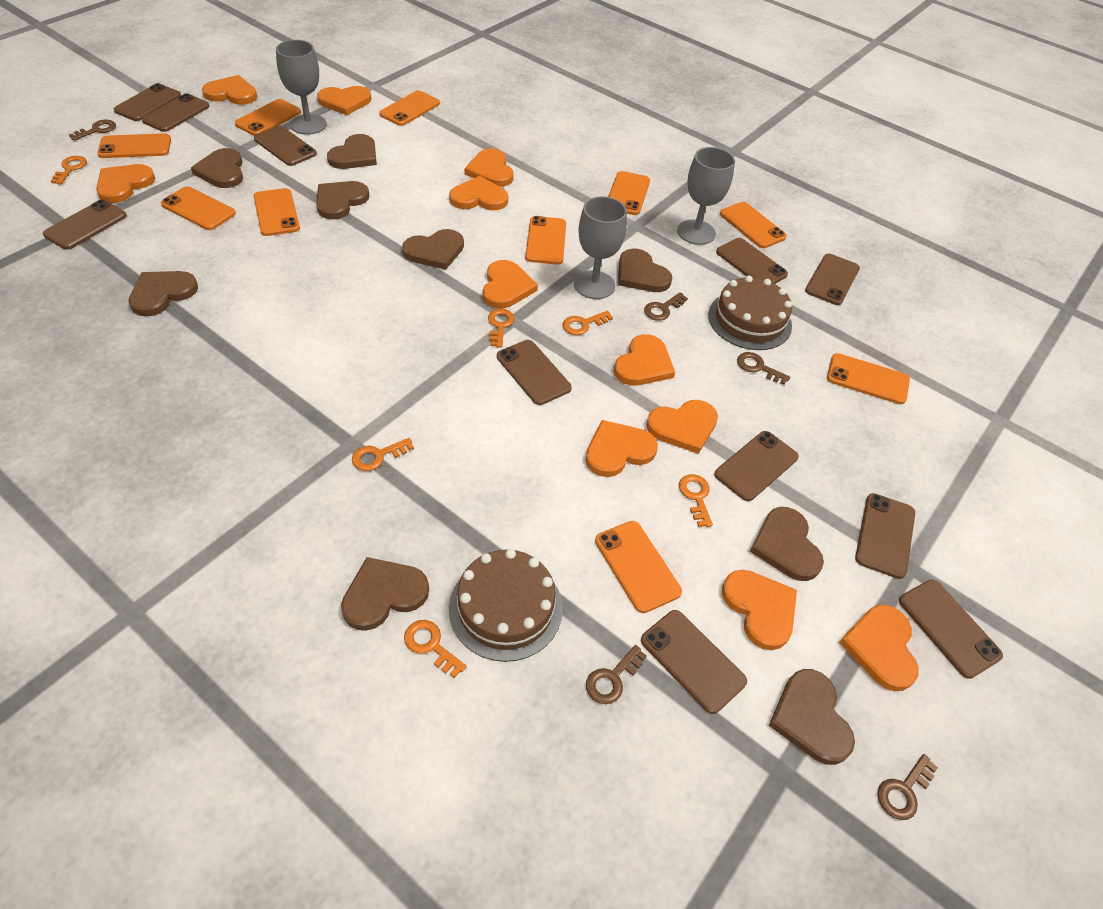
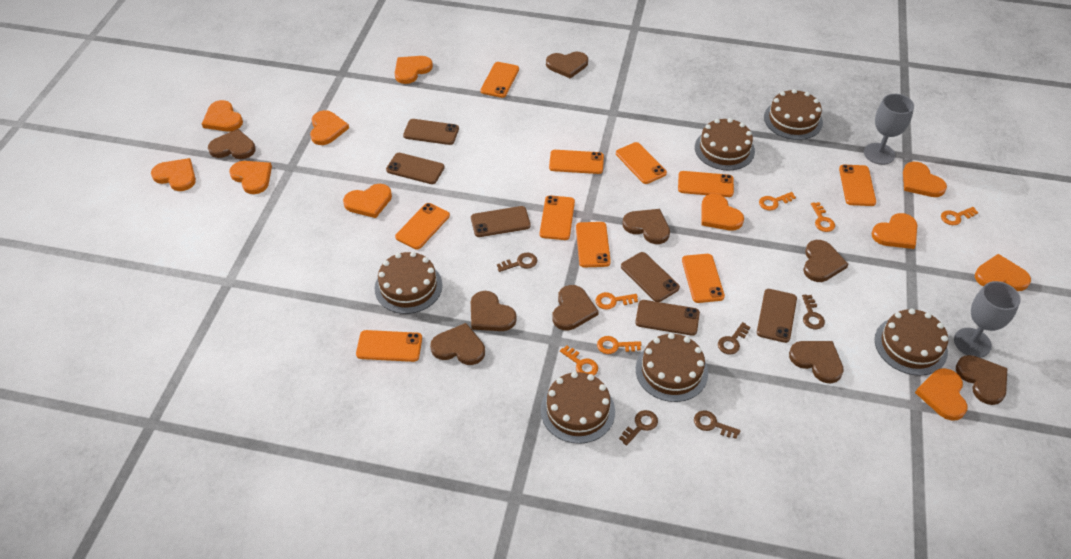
brown cake: 2 -> 6
brown phone: 11 -> 6
grey goblet: 3 -> 2

